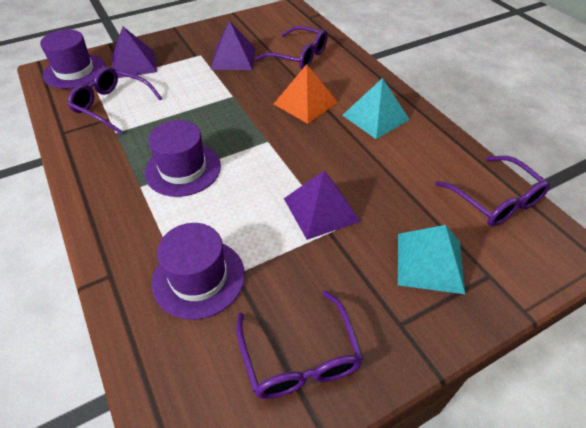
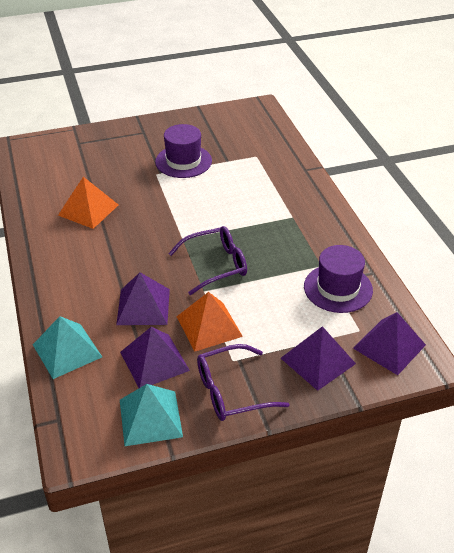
orange pyramid: 1 -> 2
purple glasses: 4 -> 2
purple hat: 3 -> 2
purple pyramid: 3 -> 4

